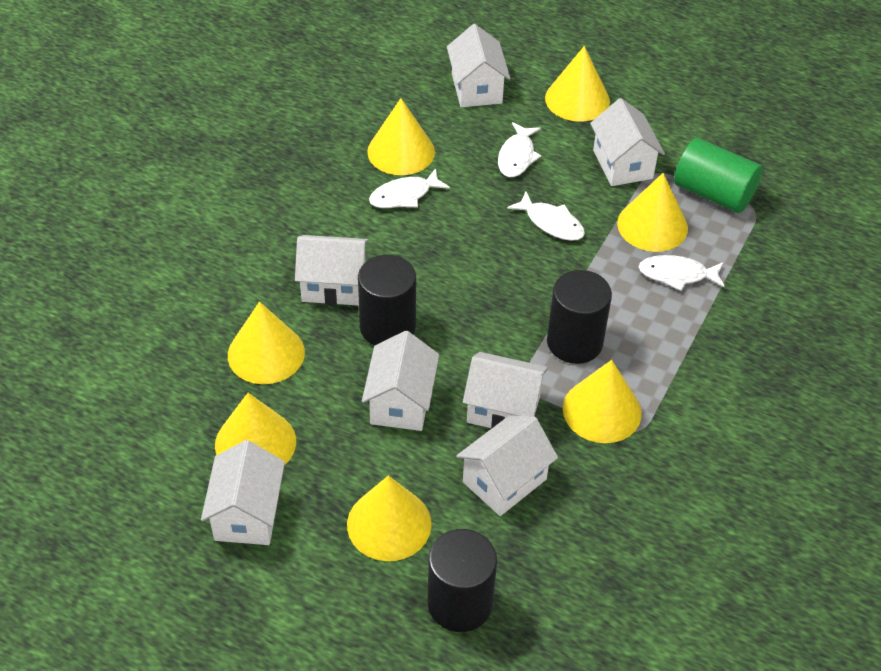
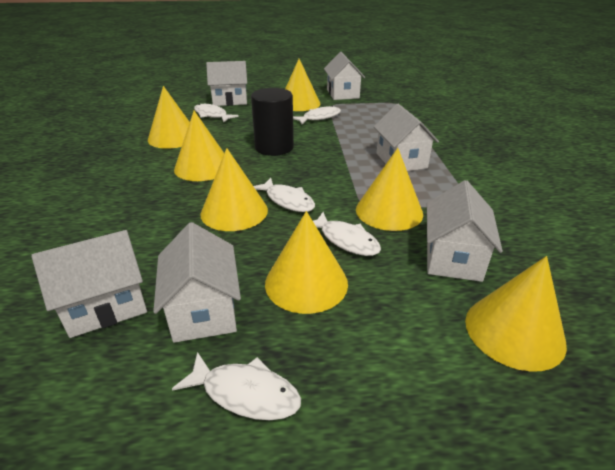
black cylinder: 3 -> 1
green cylinder: 1 -> 0
white fish: 4 -> 5
white house: 7 -> 6

